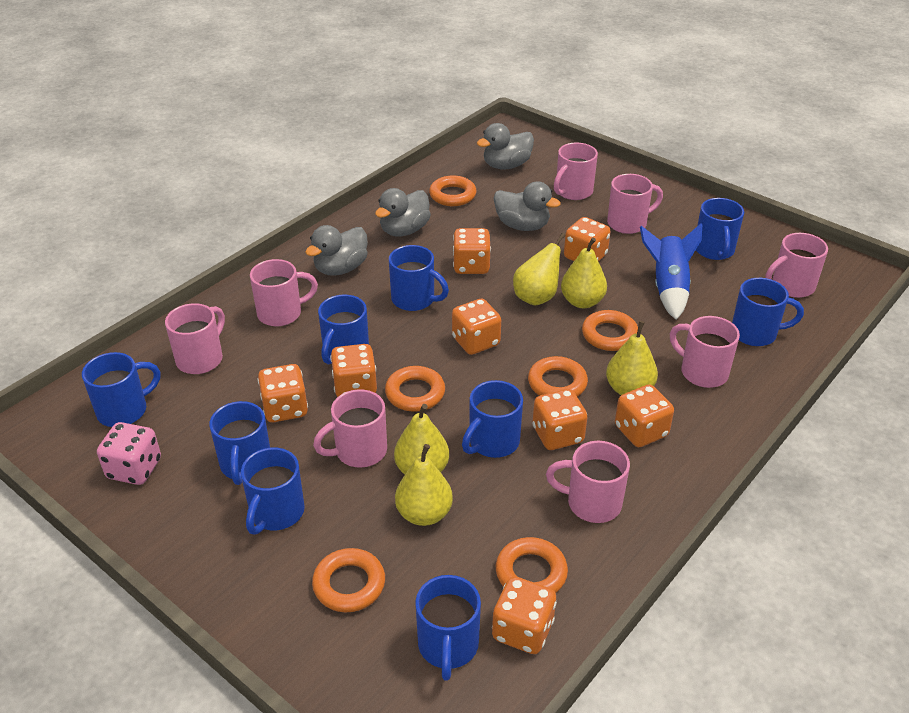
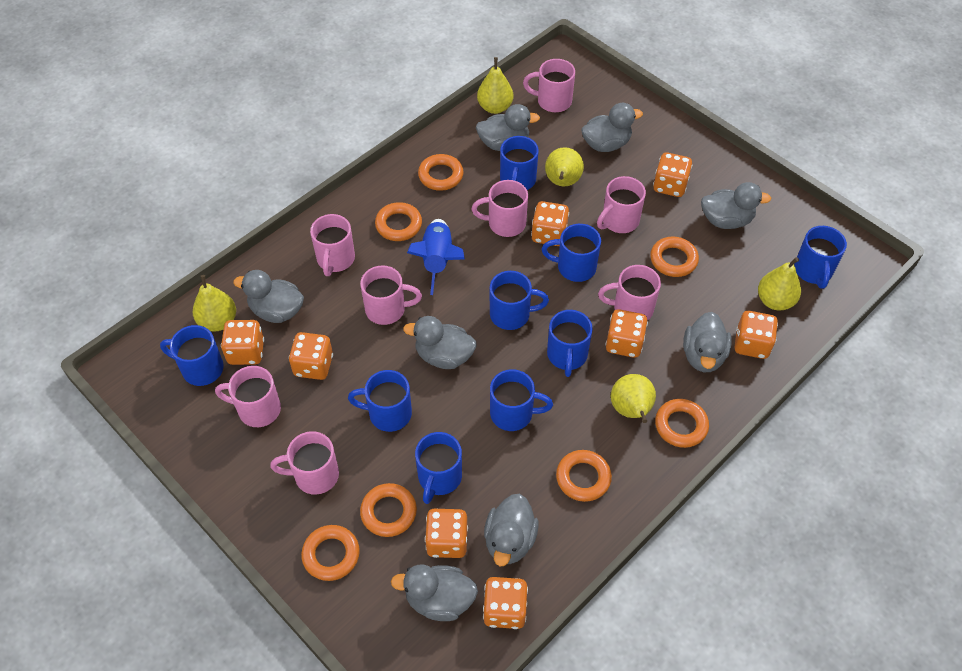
grey duck: 4 -> 8
orange ring: 6 -> 7
pink dice: 1 -> 0

